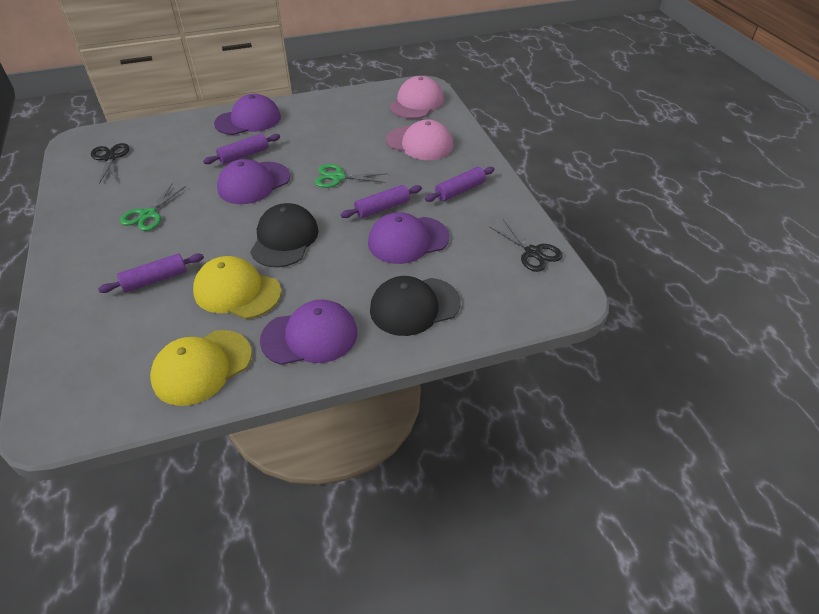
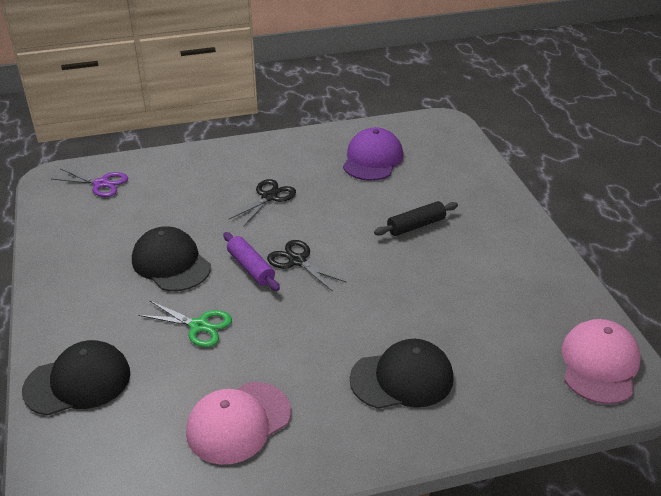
black cap: 2 -> 3
black rolling pin: 0 -> 1
green scissors: 2 -> 1
purple cap: 4 -> 1
purple rolling pin: 4 -> 1
purple scissors: 0 -> 1
yellow cap: 2 -> 0

